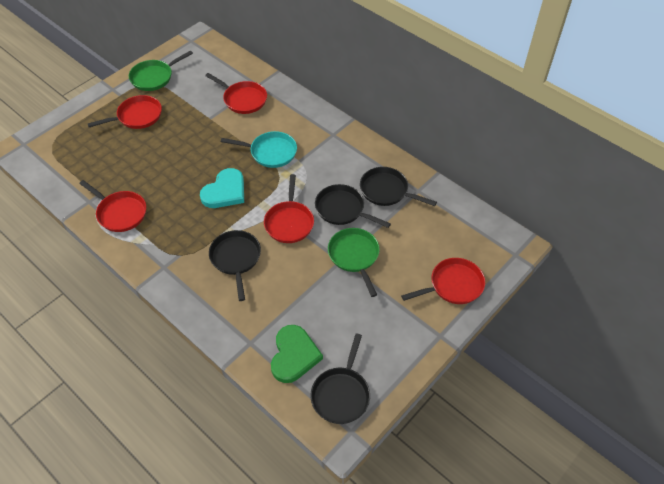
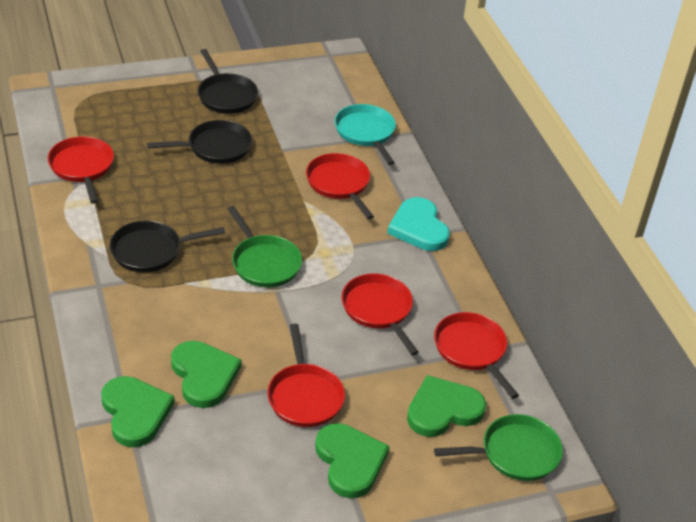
black pan: 4 -> 3
green heart: 1 -> 4

